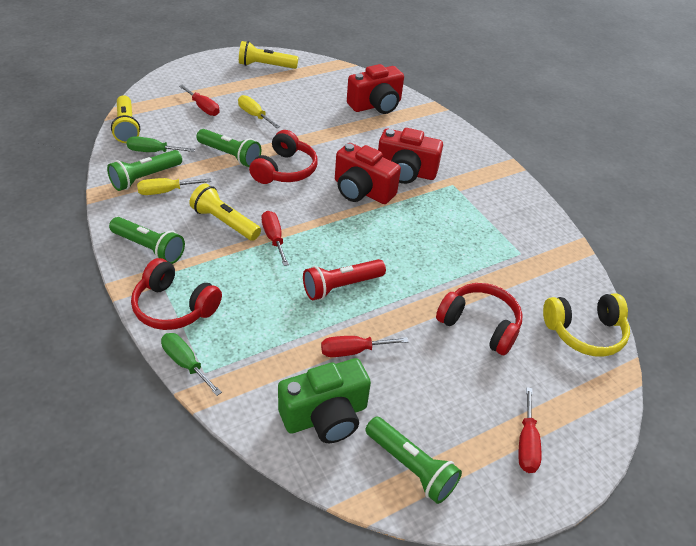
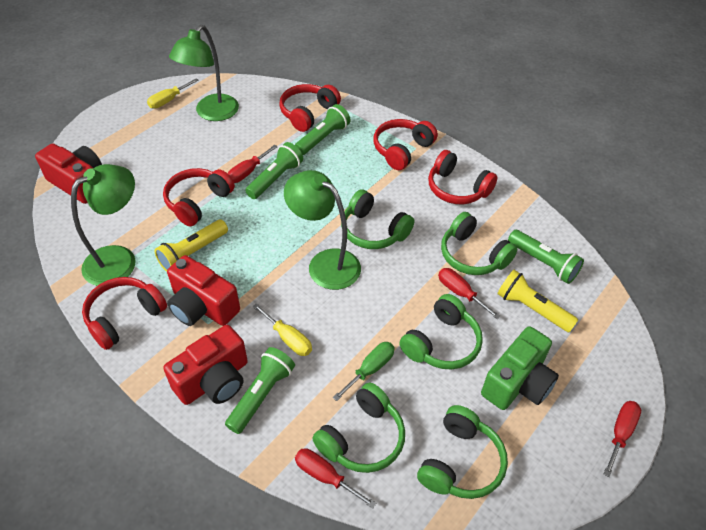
green headphones: 0 -> 5
green lamp: 0 -> 3
green screwdriver: 2 -> 1
red flashlight: 1 -> 0
red headphones: 3 -> 5
yellow flashlight: 3 -> 2
yellow headphones: 1 -> 0

